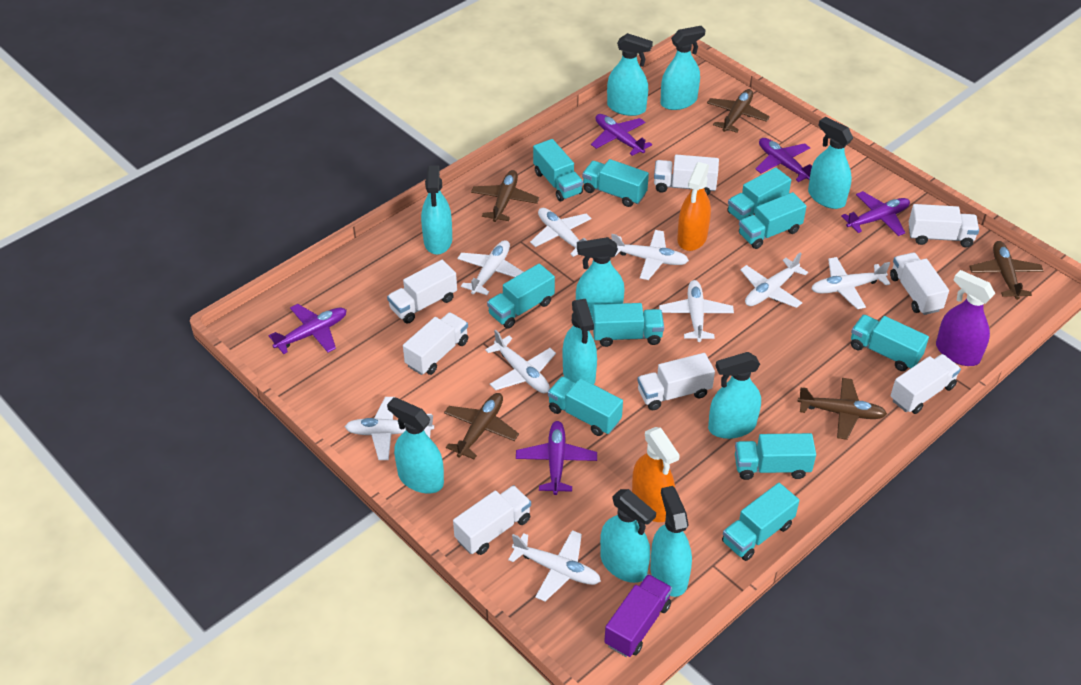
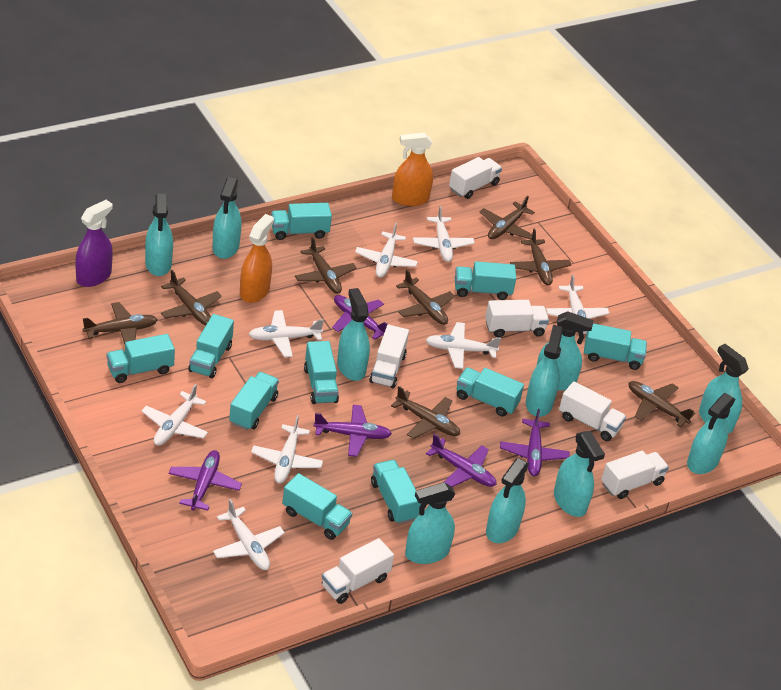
brown plane: 5 -> 8
purple truck: 1 -> 0
white plane: 9 -> 8
white truck: 8 -> 6

